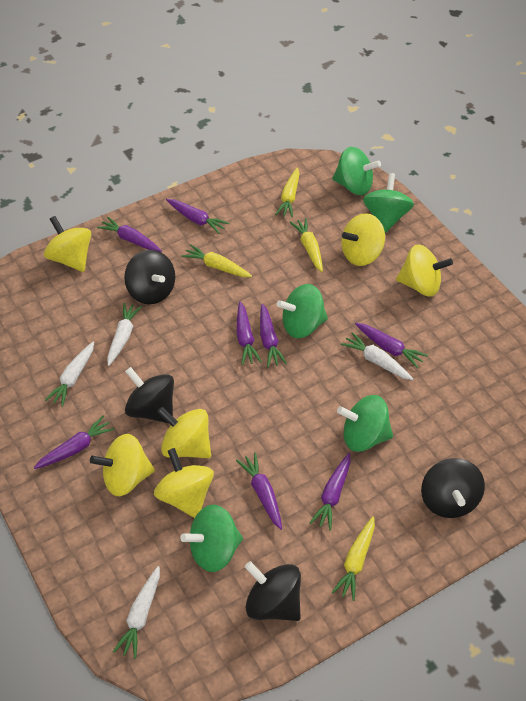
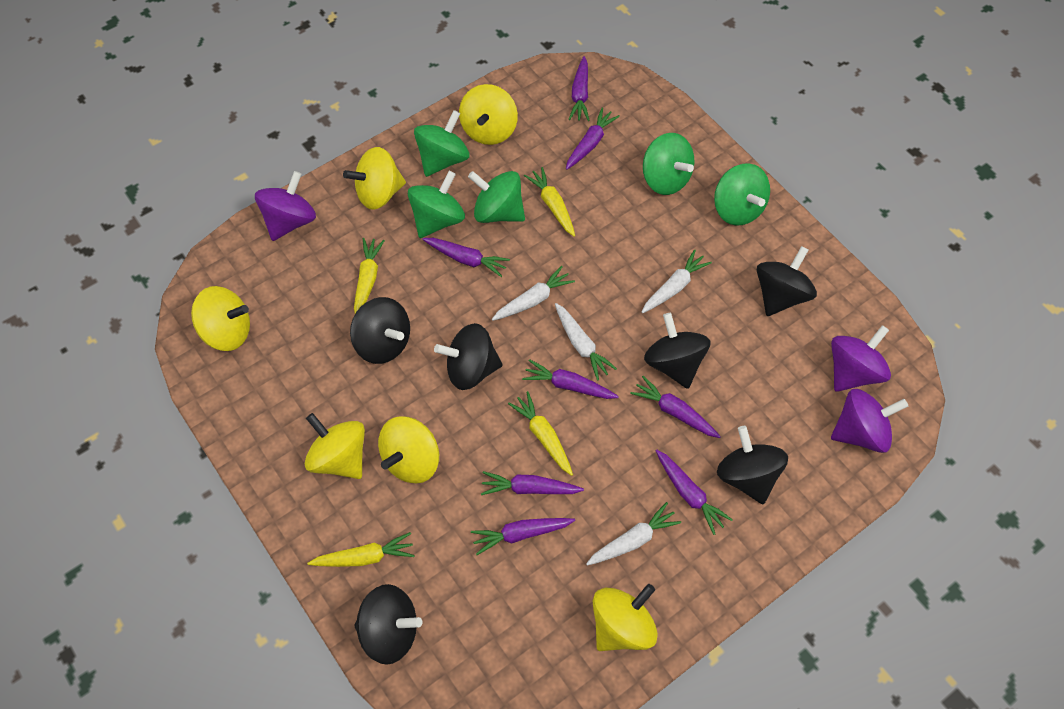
black spinning top: 4 -> 6
purple spinning top: 0 -> 3

